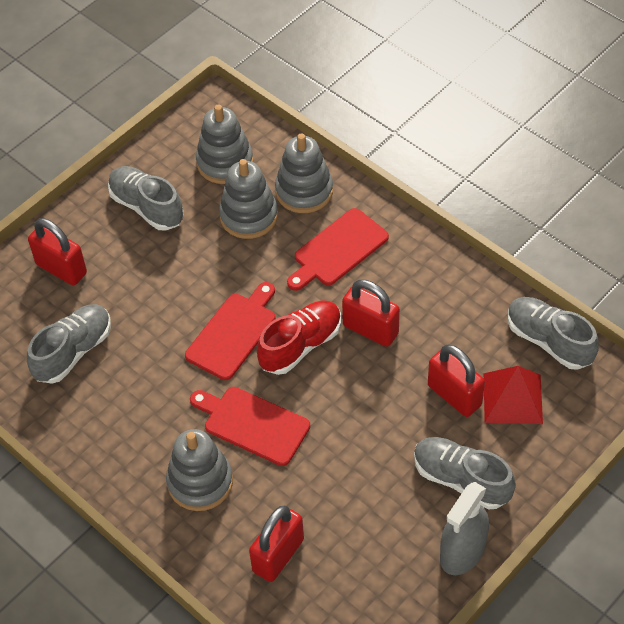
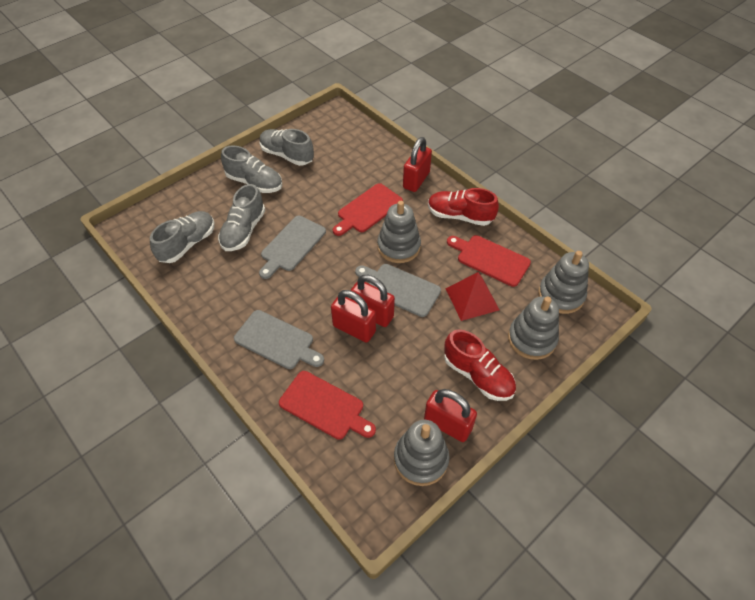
grey cutting board: 0 -> 3
grey spray bottle: 1 -> 0
red shoe: 1 -> 2

